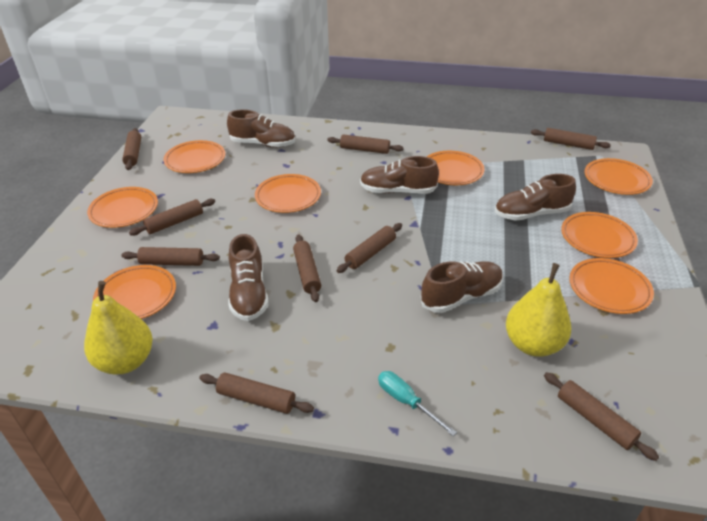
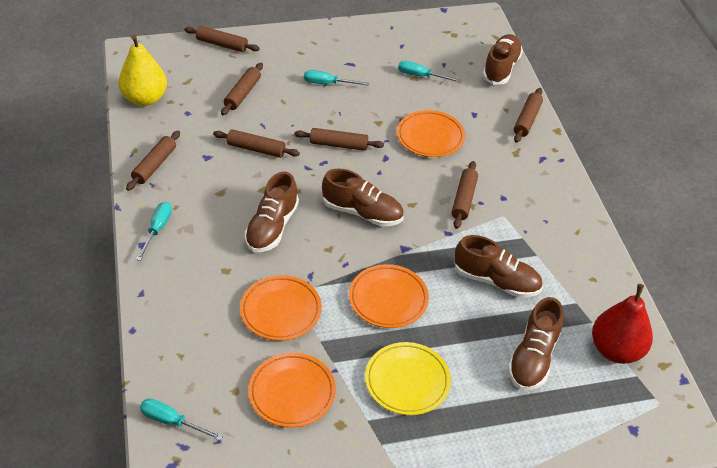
brown rolling pin: 9 -> 7
orange plate: 8 -> 4
red pear: 0 -> 1
turquoise screwdriver: 1 -> 4
yellow pear: 2 -> 1
yellow plate: 0 -> 1

